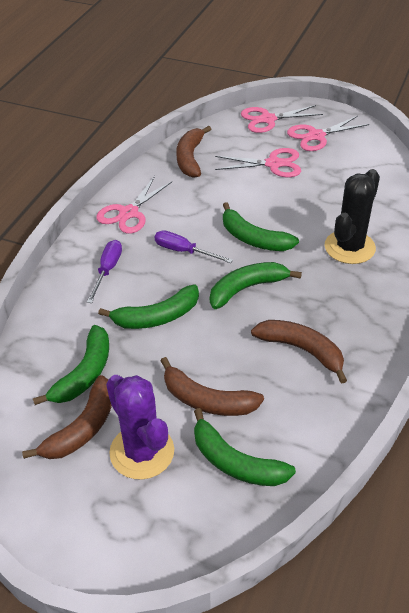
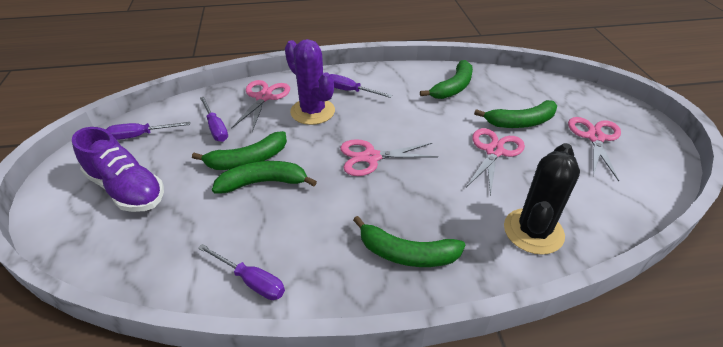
brown banana: 4 -> 0
purple screwdriver: 2 -> 4
purple shoe: 0 -> 1

